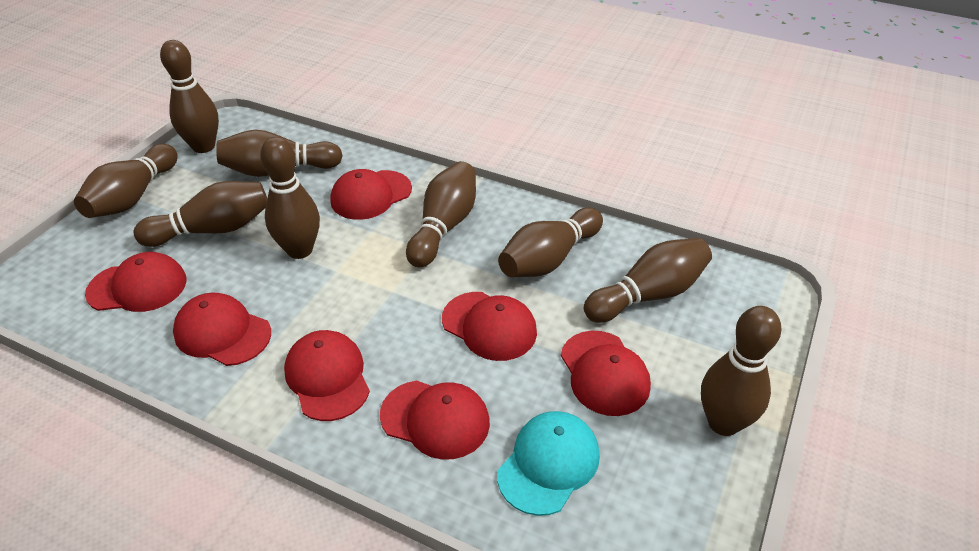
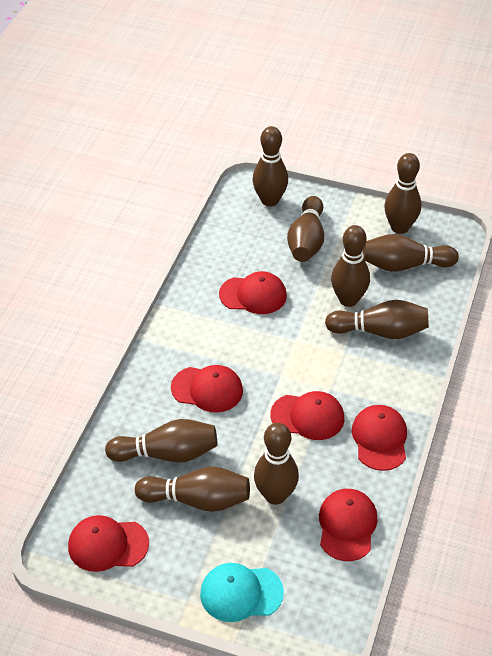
red cap: 7 -> 6

